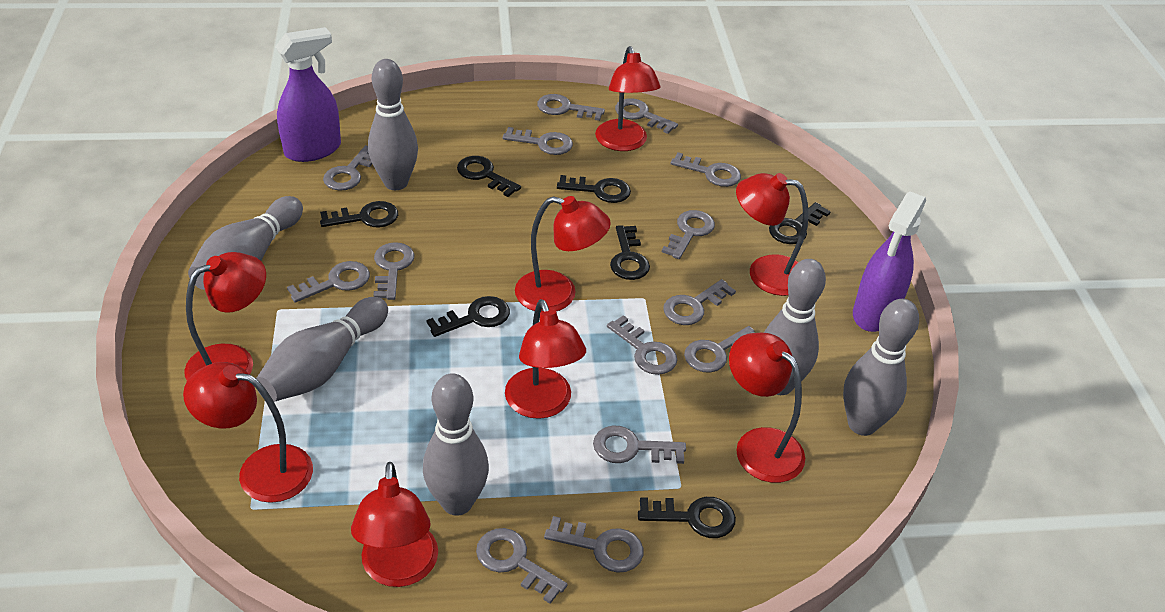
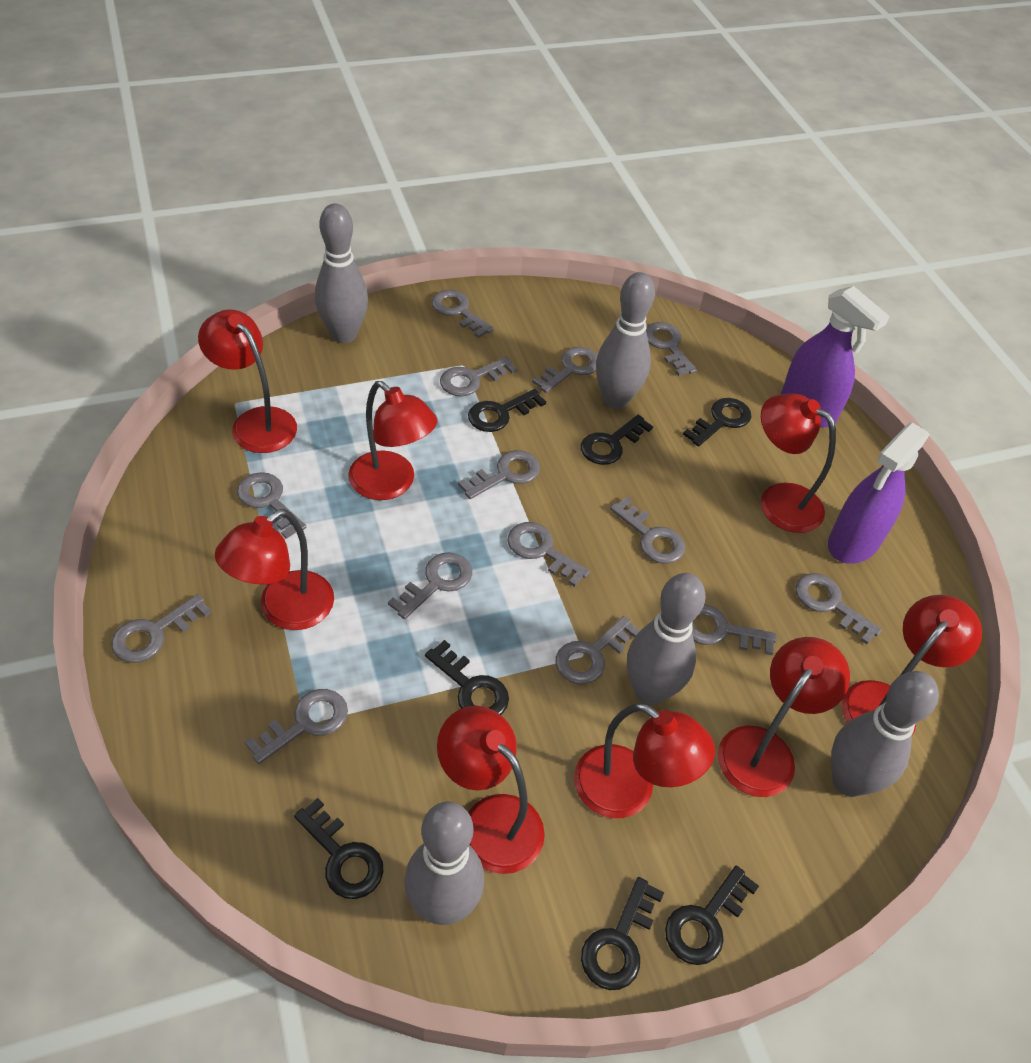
grey bowling pin: 6 -> 5

